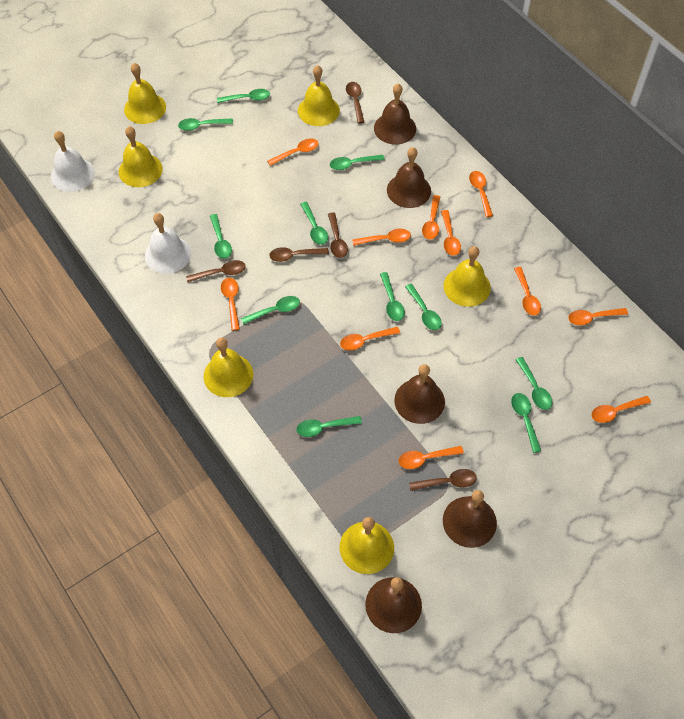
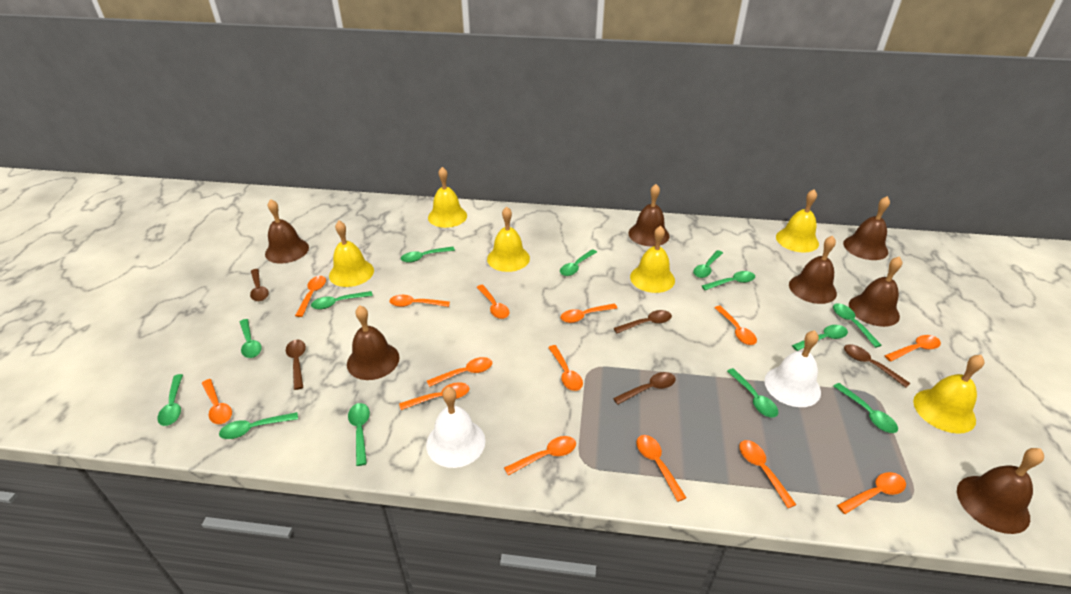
brown bell: 5 -> 7
green spoon: 11 -> 13
orange spoon: 11 -> 14

